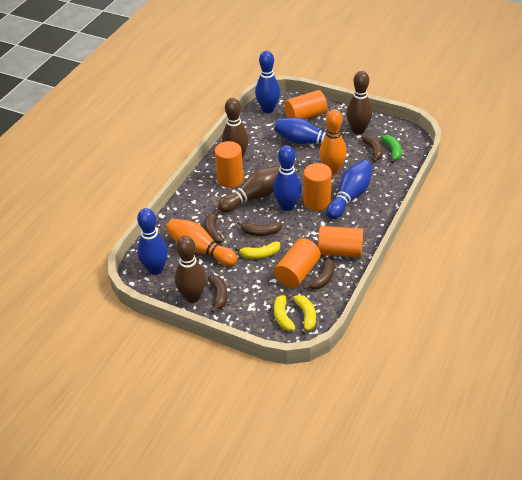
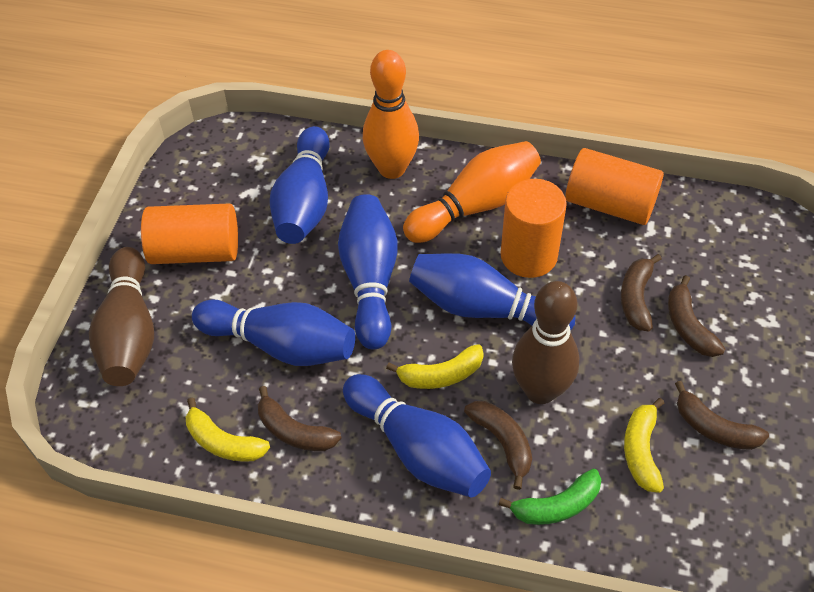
brown bowling pin: 4 -> 2
orange cylinder: 5 -> 3

